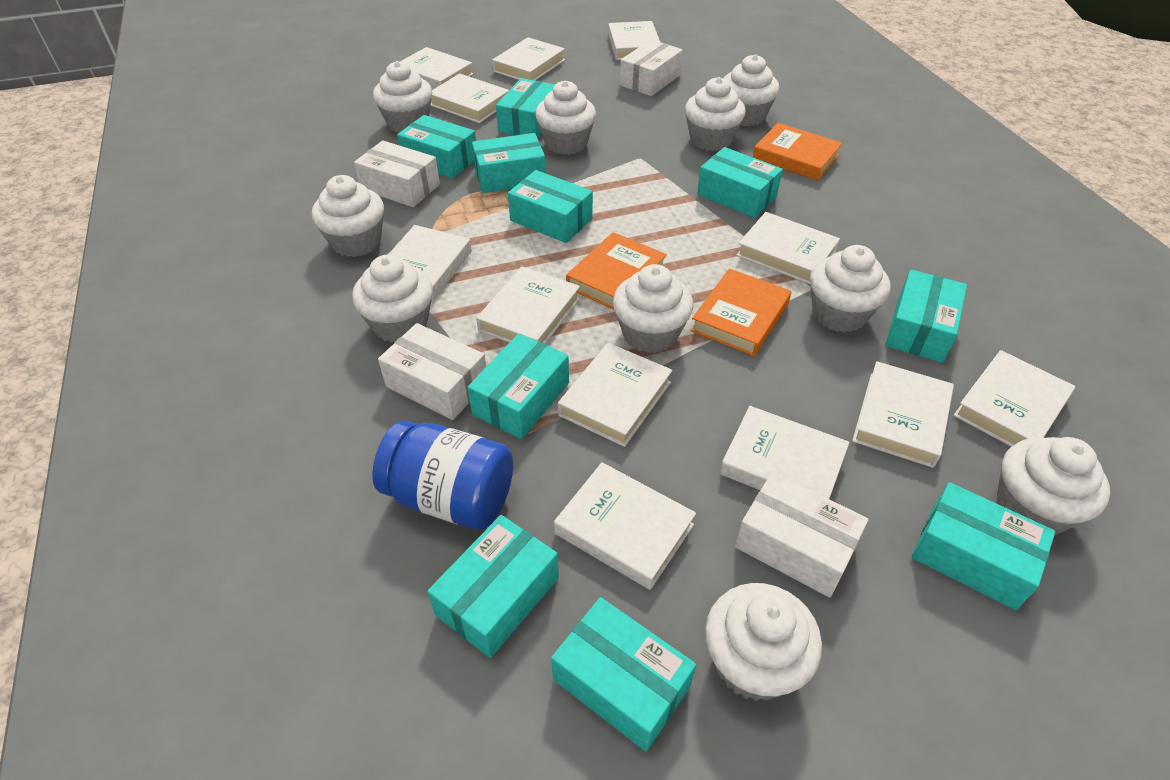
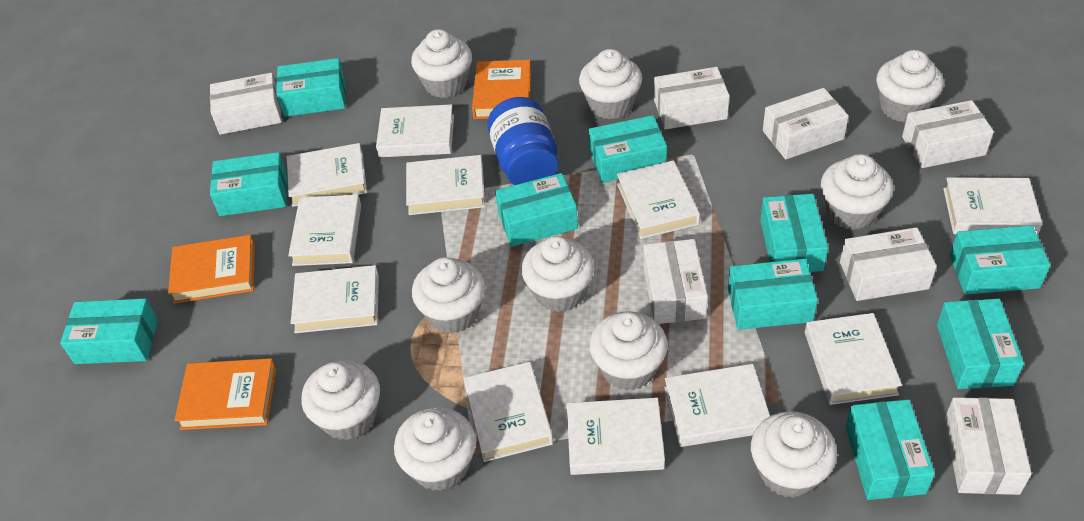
white book: 12 -> 11
white box: 4 -> 7

